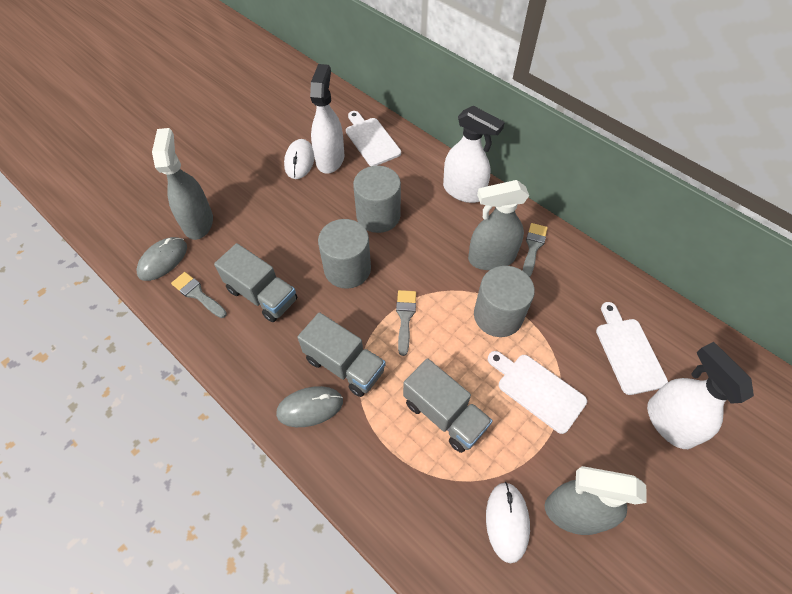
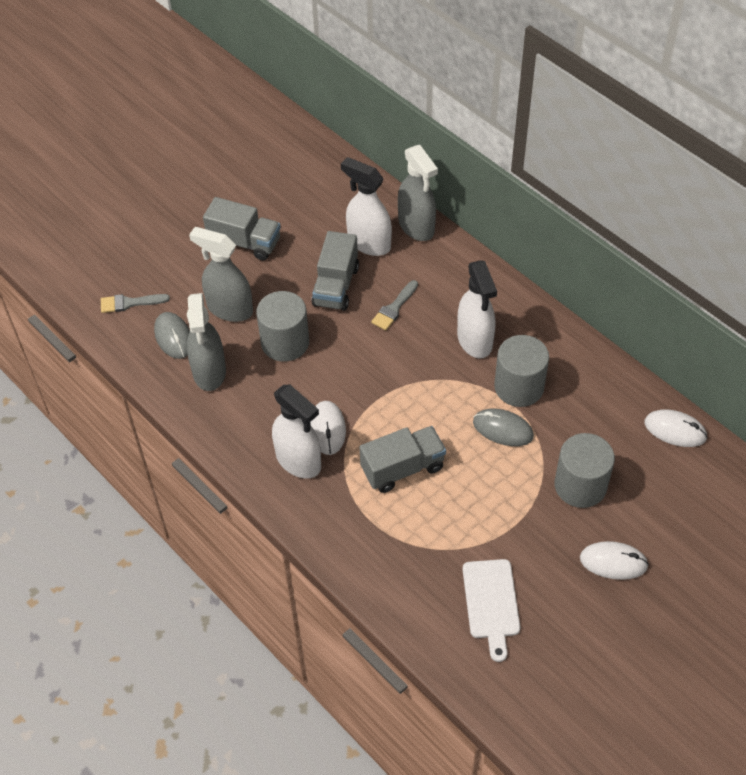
grey brush: 3 -> 2
white cutting board: 3 -> 1
white mouse: 2 -> 3

